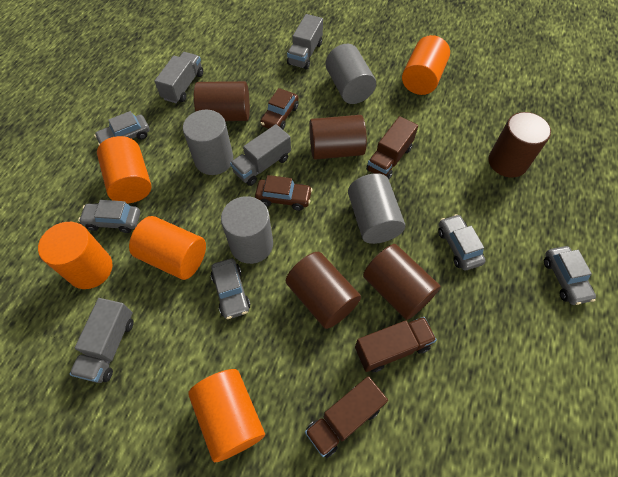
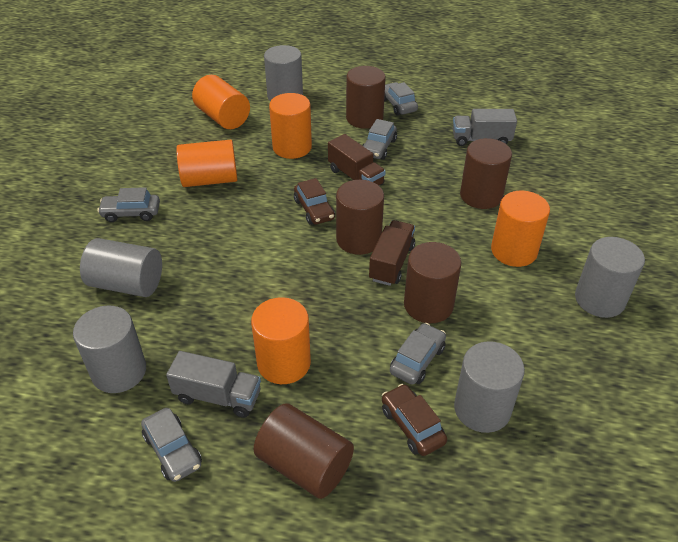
brown truck: 3 -> 2
grey cylinder: 4 -> 5
grey truck: 4 -> 2

